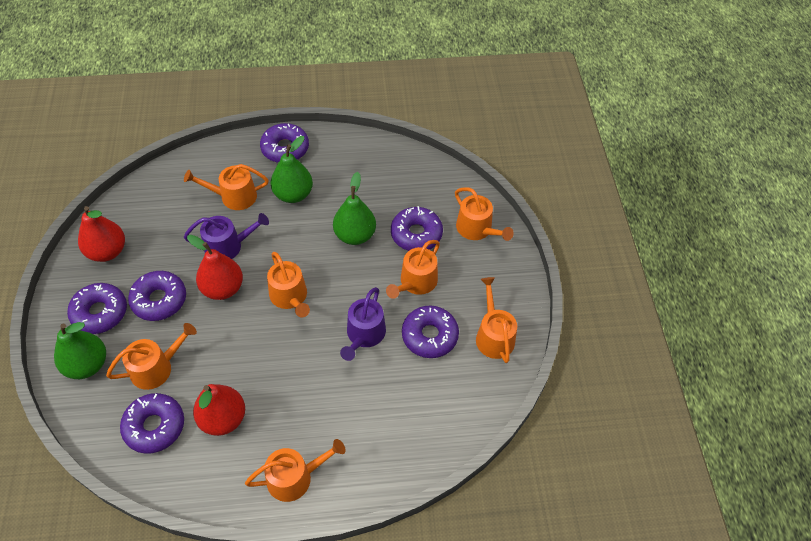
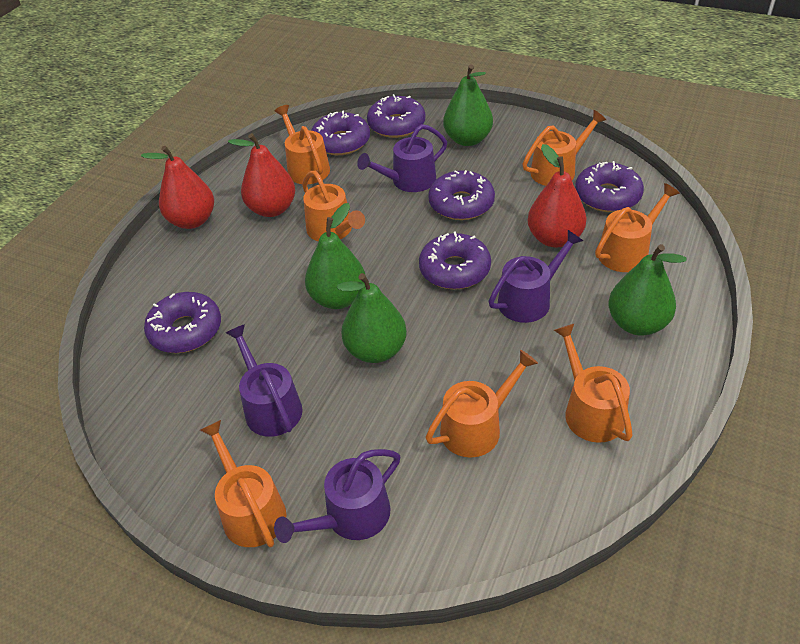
green pear: 3 -> 4
purple watering can: 2 -> 4

